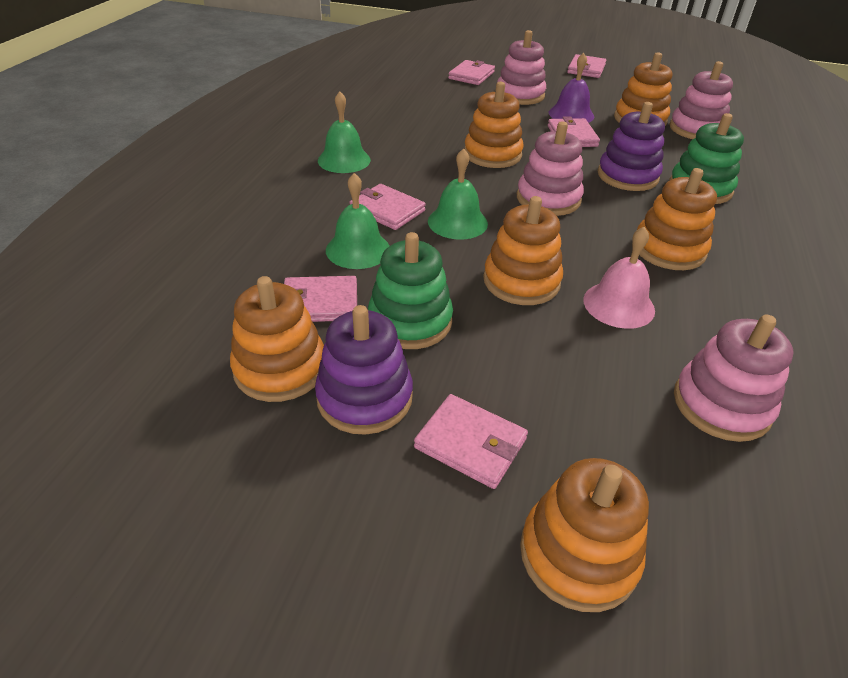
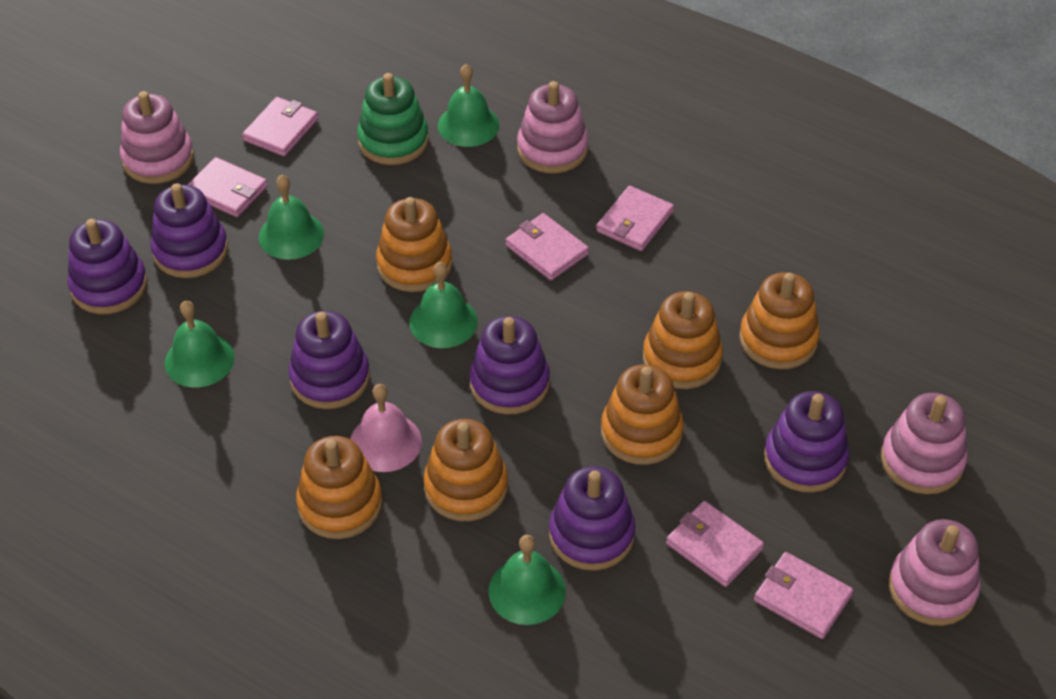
green bell: 3 -> 5
green stacking toy: 2 -> 1
purple bell: 1 -> 0
purple stacking toy: 2 -> 6

